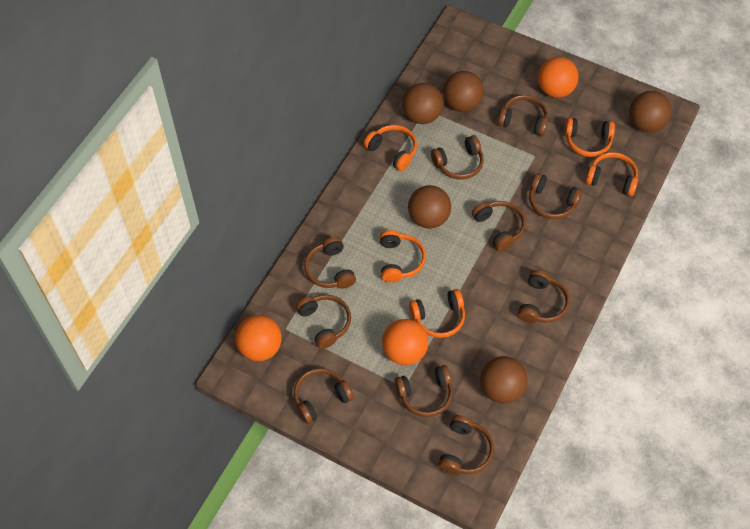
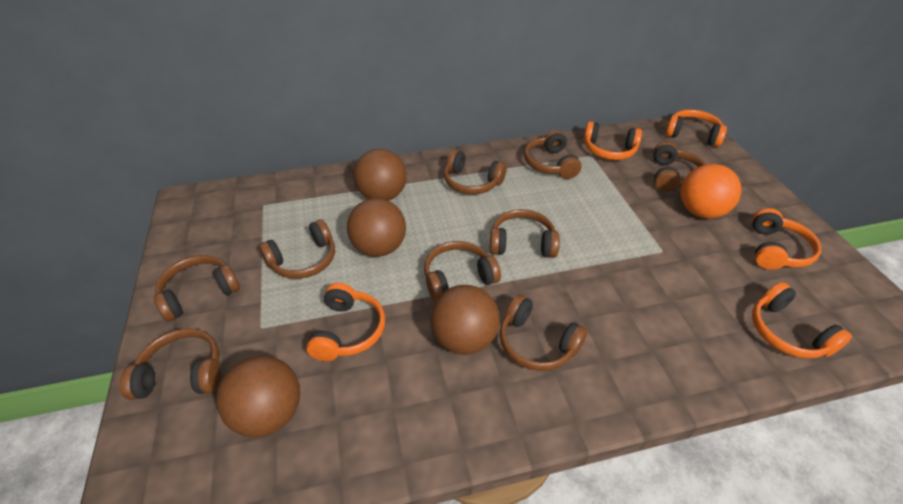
brown ball: 5 -> 4
brown headphones: 10 -> 9
orange ball: 3 -> 1

